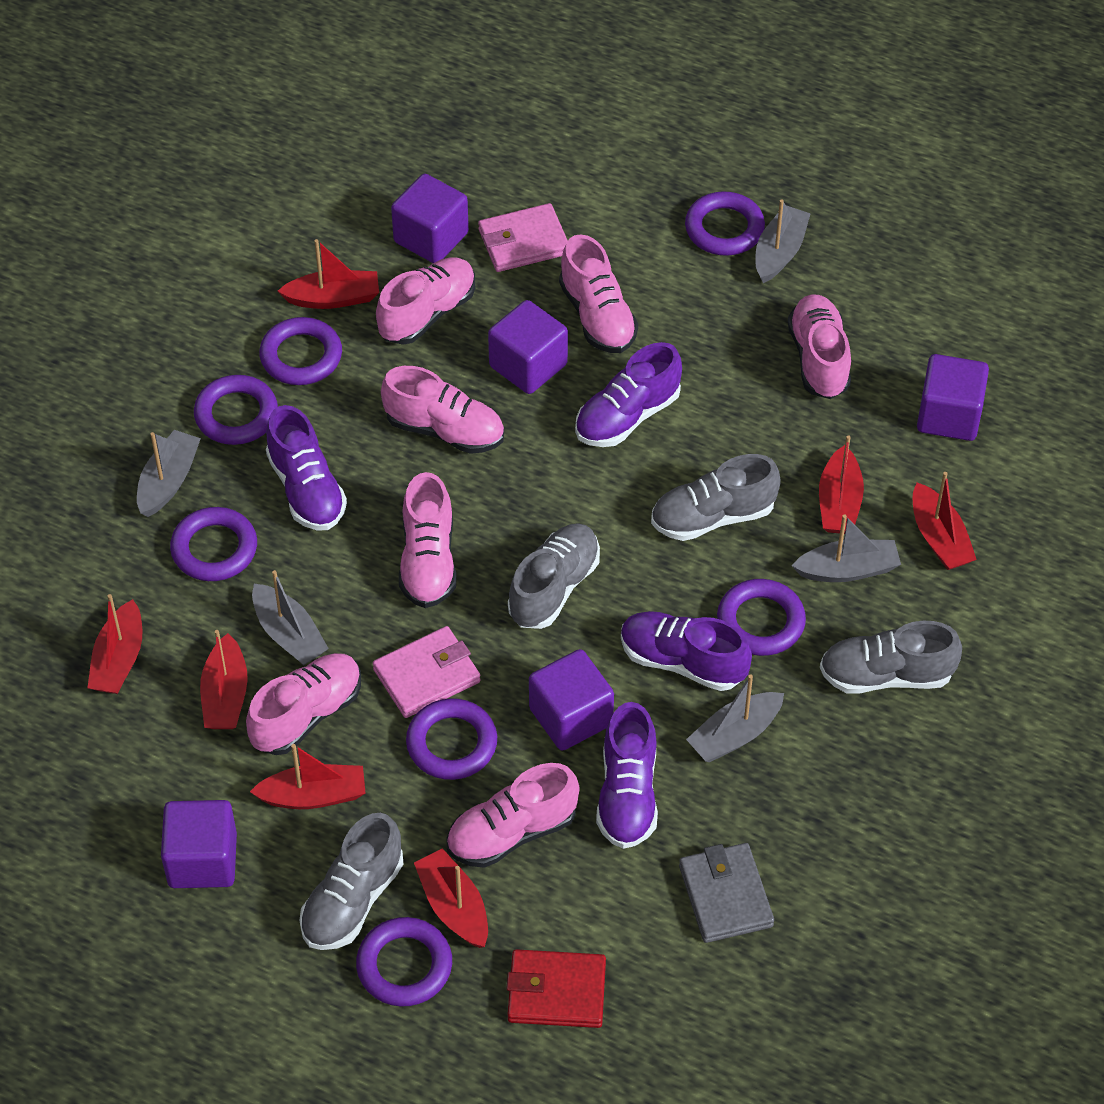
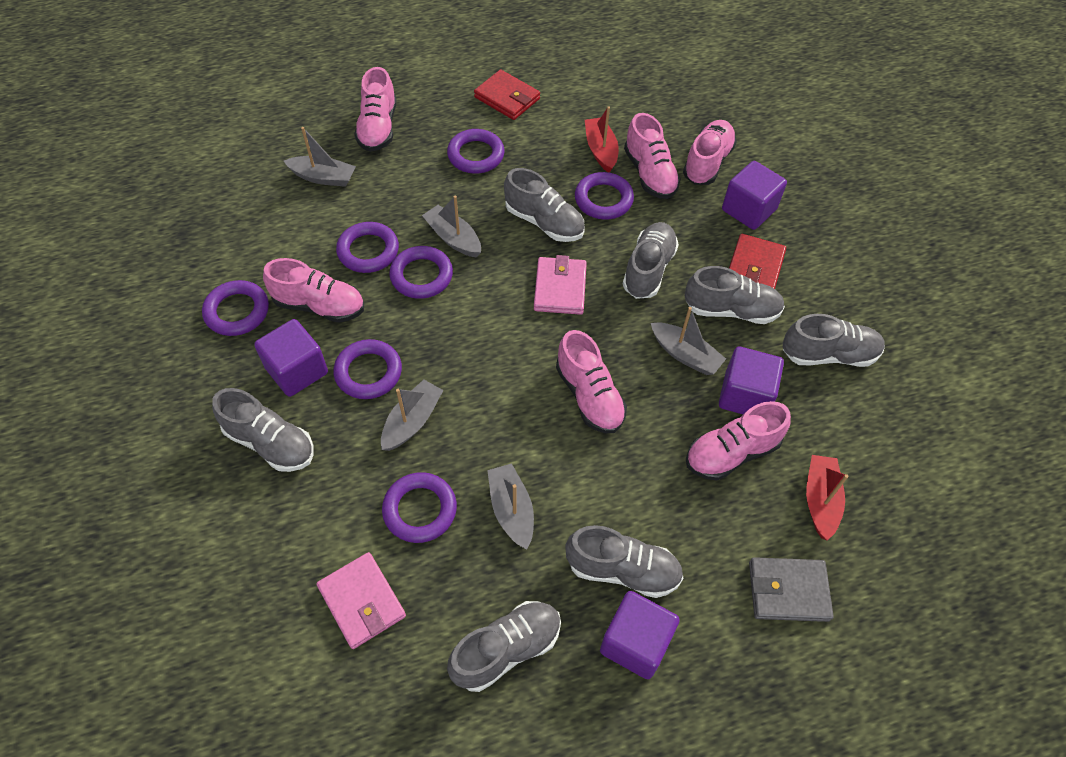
grey shoe: 4 -> 7
pink shoe: 7 -> 6
purple cube: 5 -> 4
purple shoe: 4 -> 0
red boat: 7 -> 2
red wallet: 1 -> 2

